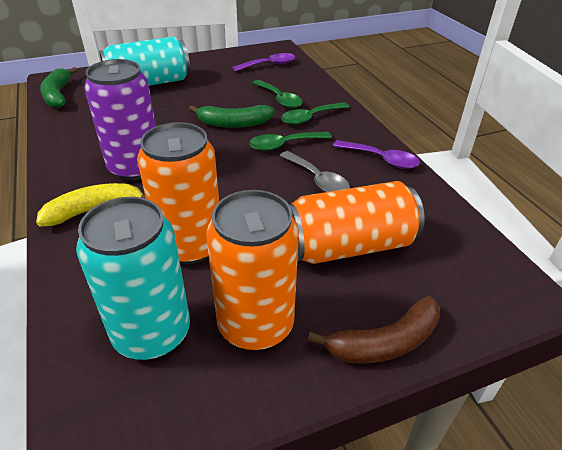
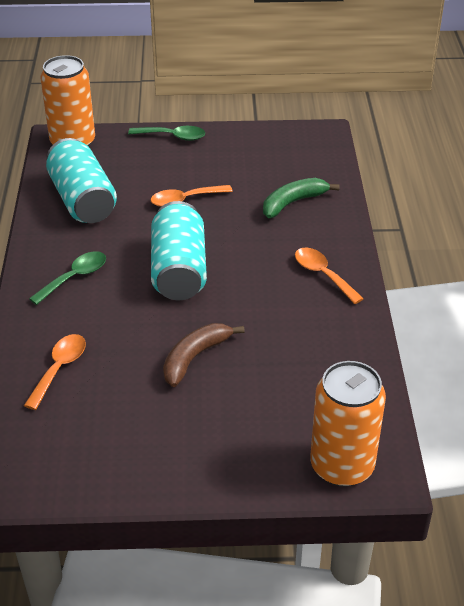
green banana: 2 -> 1
green spoon: 3 -> 2
grey spoon: 1 -> 0
orange can: 3 -> 2
orange spoon: 0 -> 3
purple can: 1 -> 0
purple spoon: 2 -> 0
yellow banana: 1 -> 0

